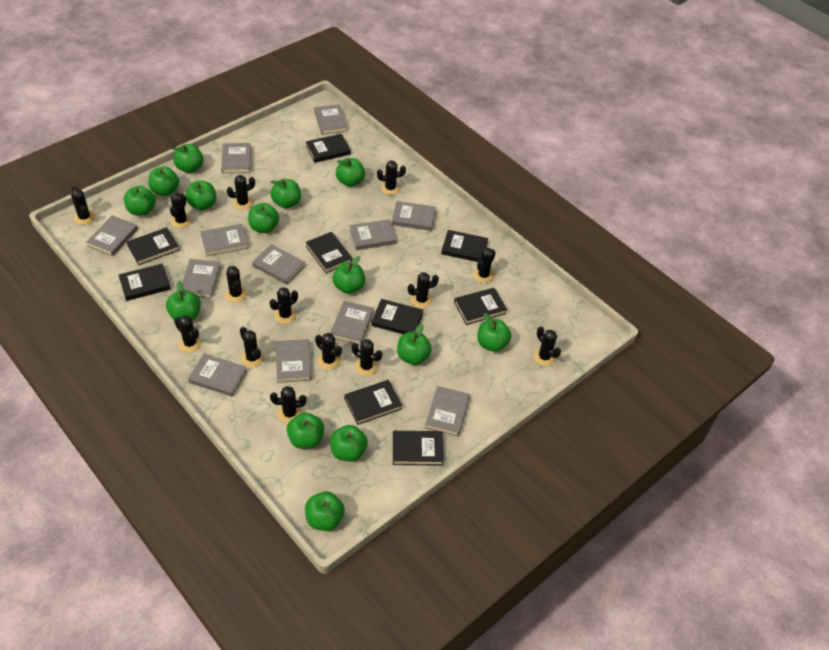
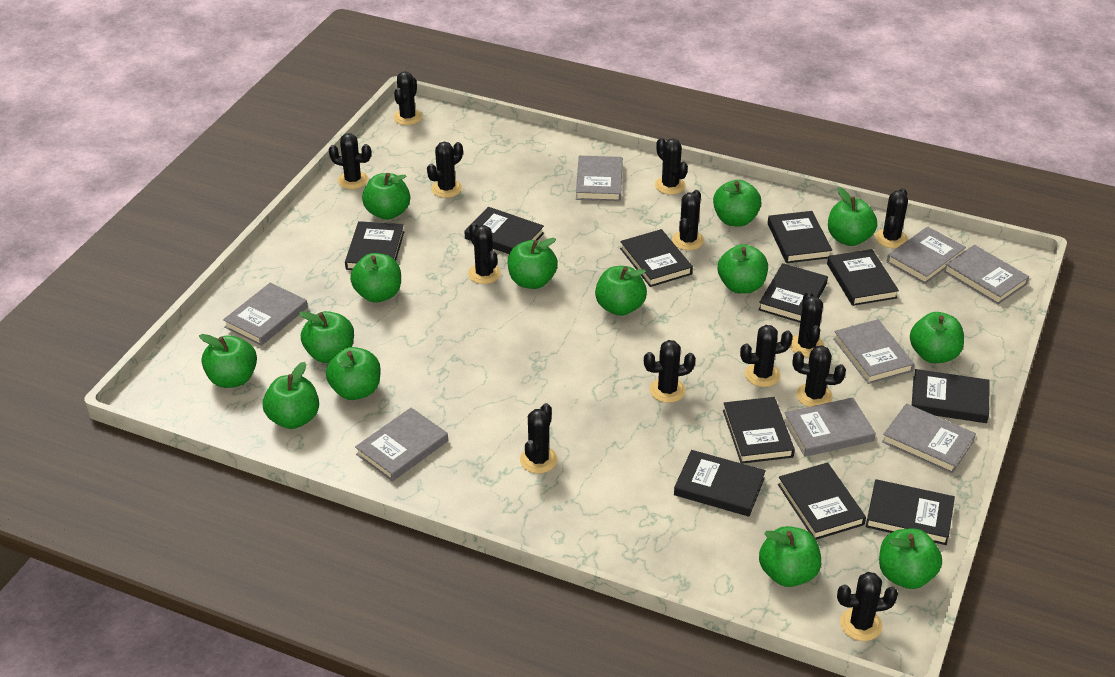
black book: 9 -> 11
black cactus: 14 -> 13
grey book: 12 -> 8

